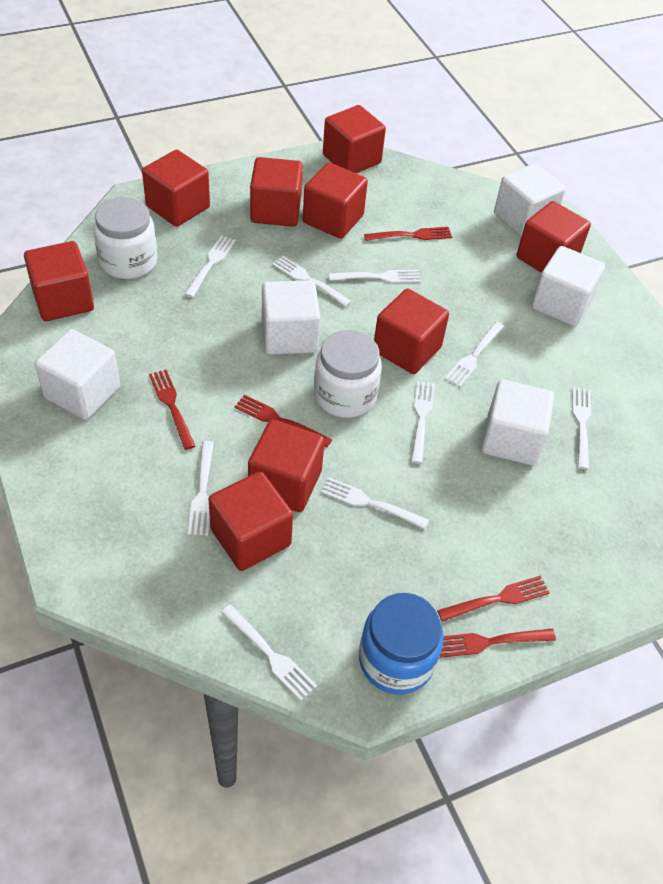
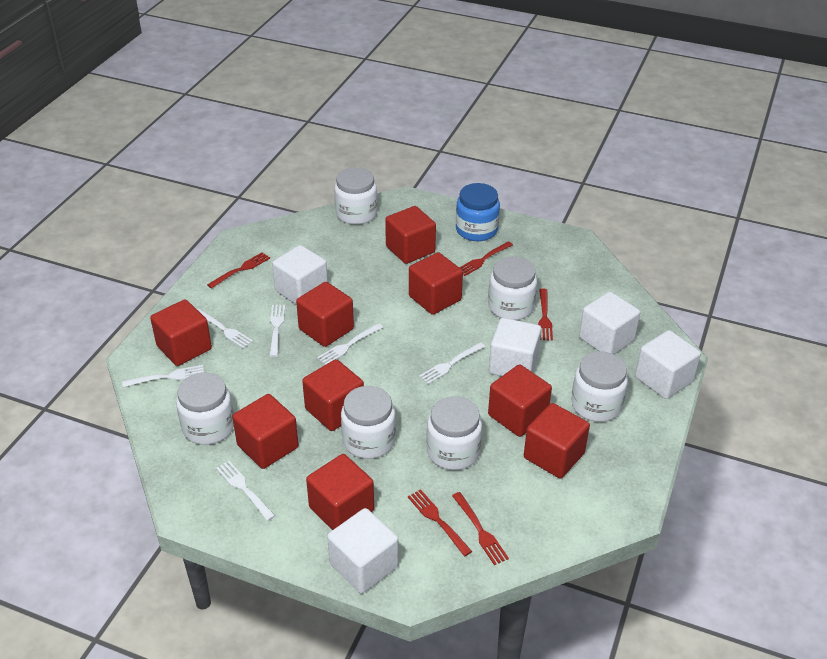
white fork: 9 -> 6
white jar: 2 -> 6

